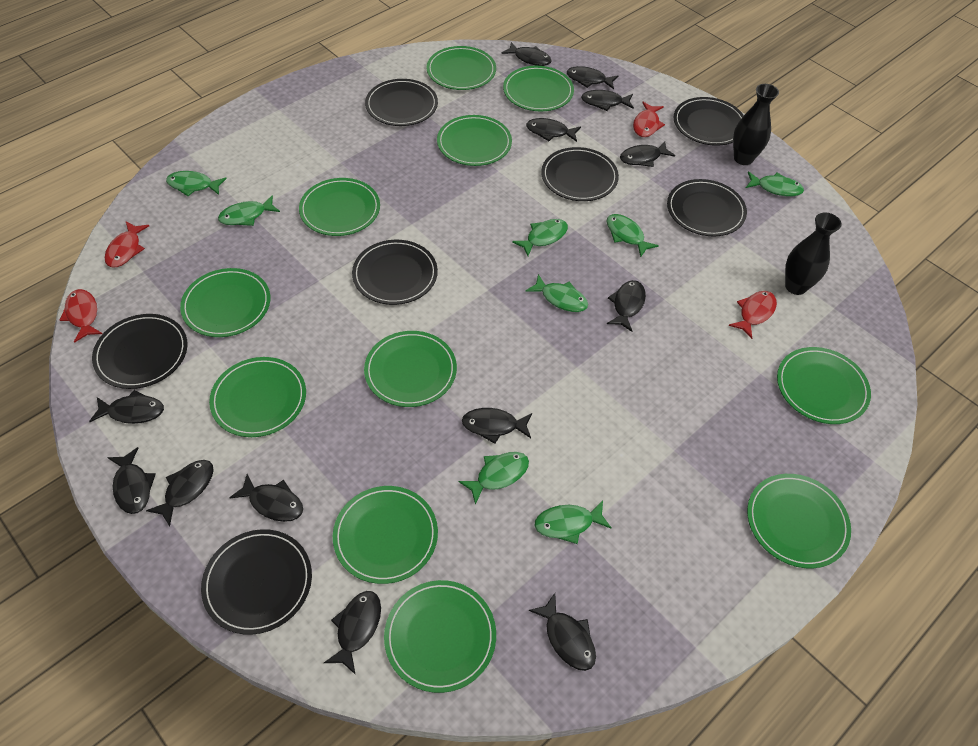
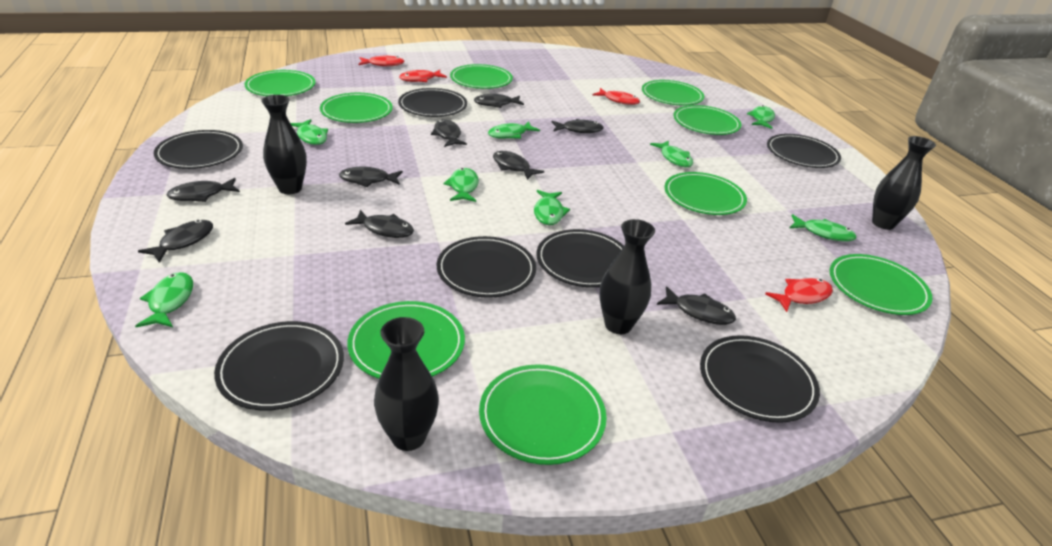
black fish: 13 -> 9
black vase: 2 -> 4
green plate: 11 -> 9

